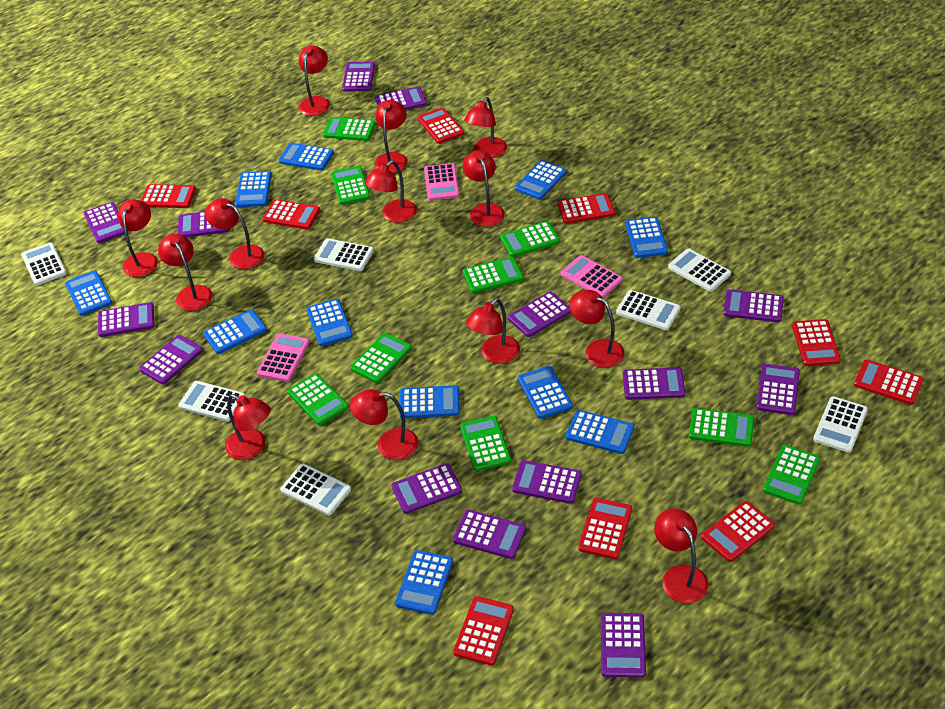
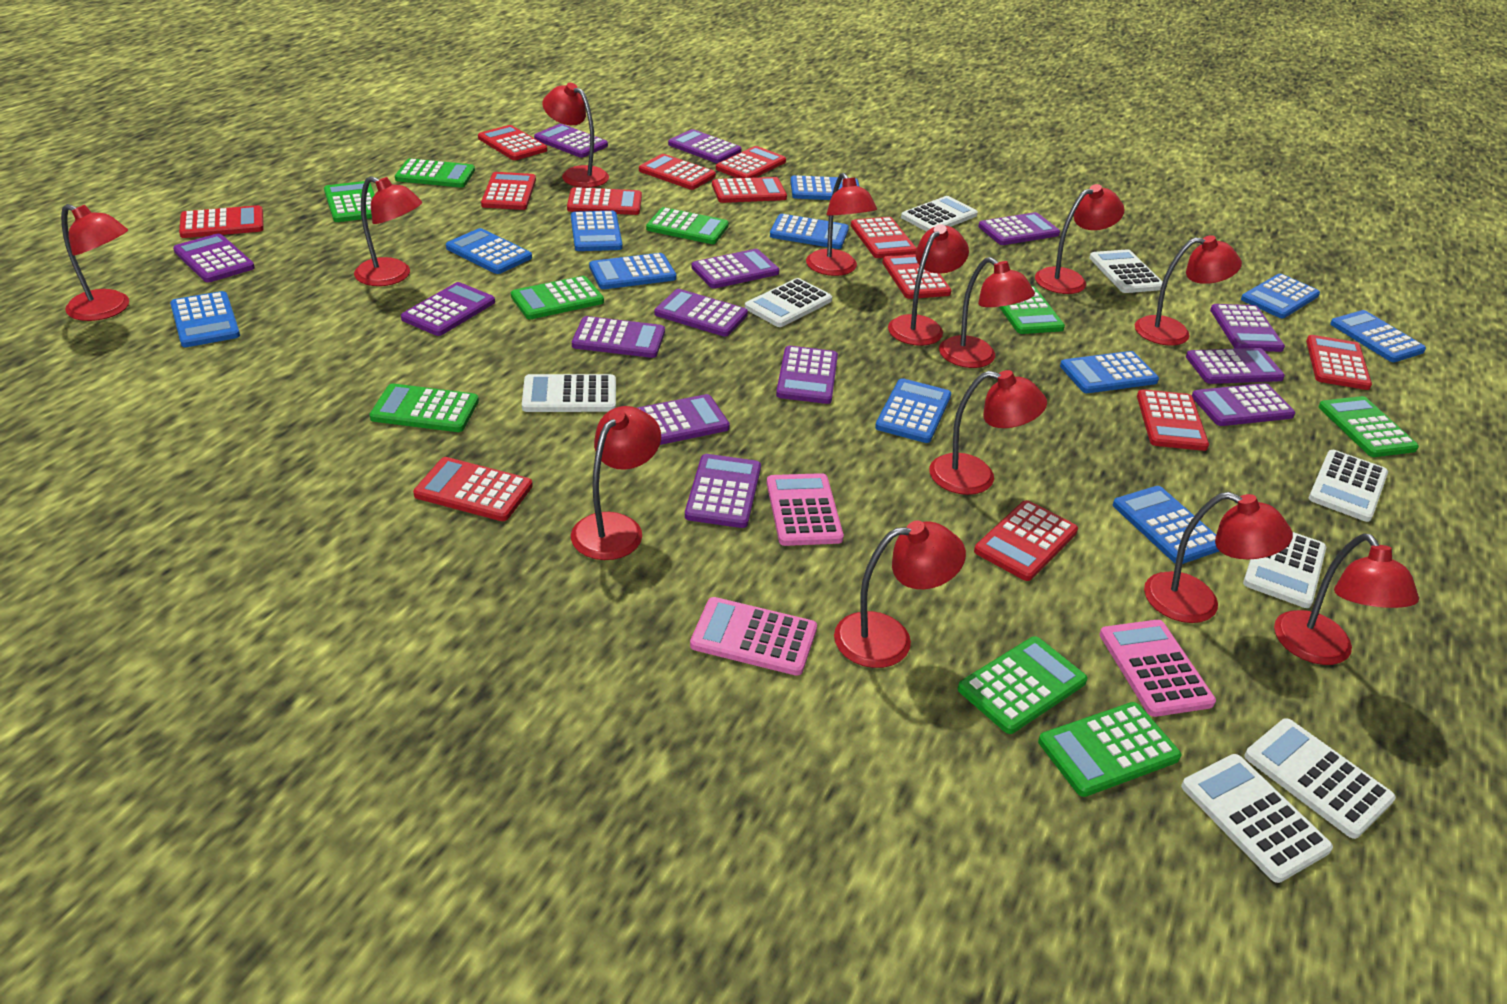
red calculator: 9 -> 13
white calculator: 7 -> 8

